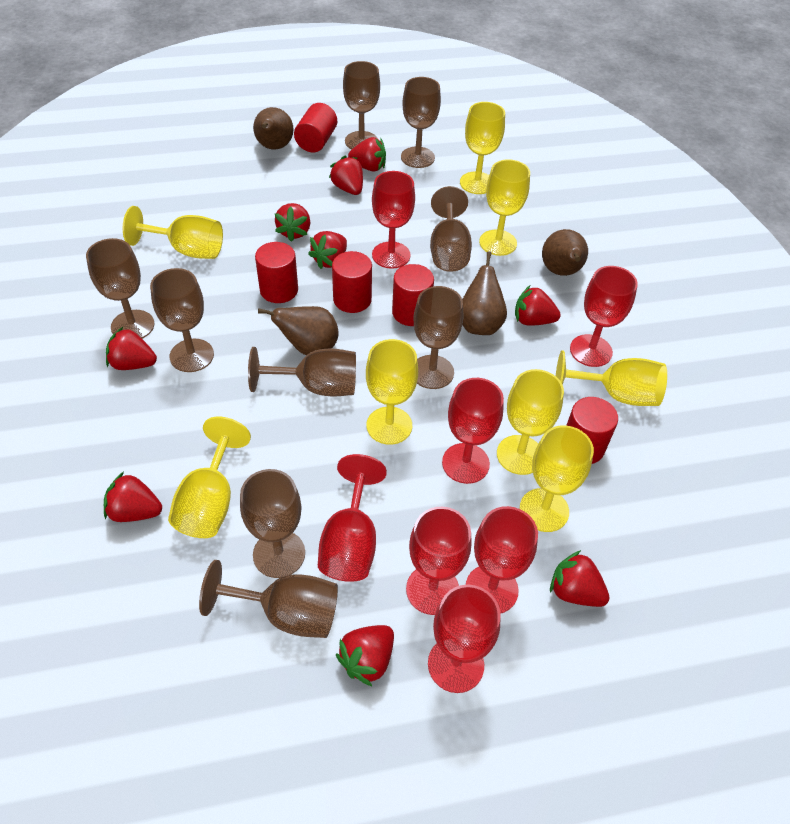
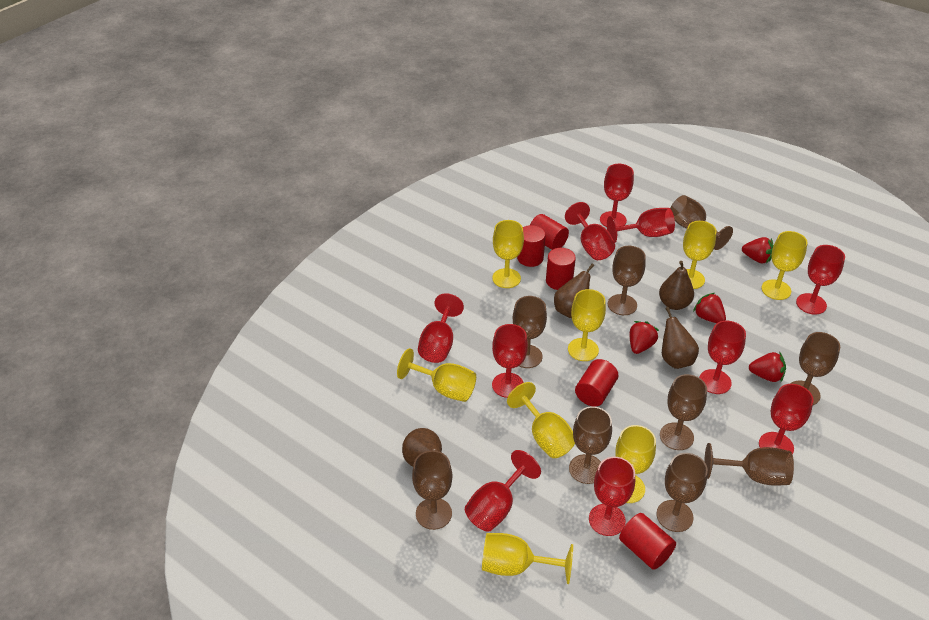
red goblet: 7 -> 10
red strawberry: 9 -> 4

